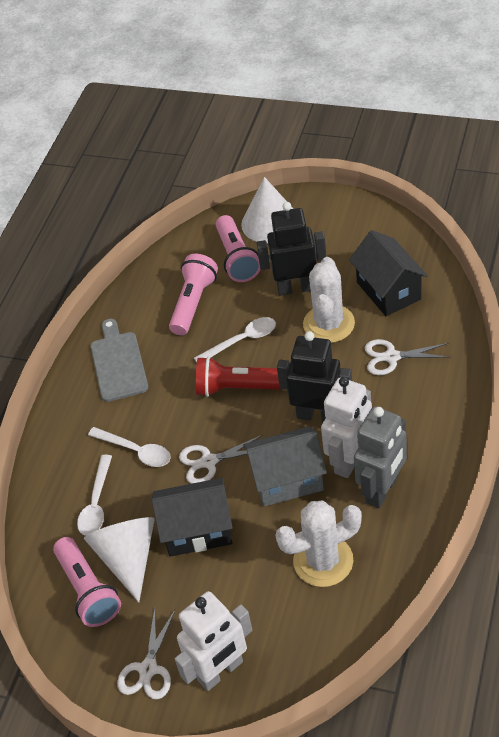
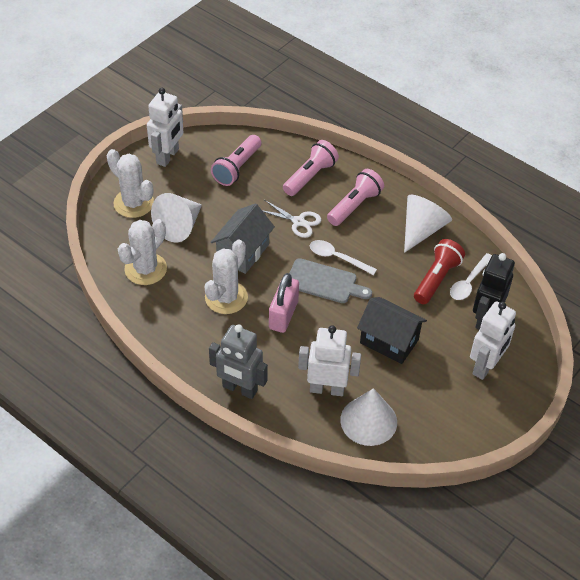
black house: 2 -> 1
black robot: 2 -> 1
pink padlock: 0 -> 1
white cactus: 2 -> 3
white cone: 2 -> 3
white robot: 2 -> 3
white scissors: 3 -> 1
white spoon: 3 -> 2

